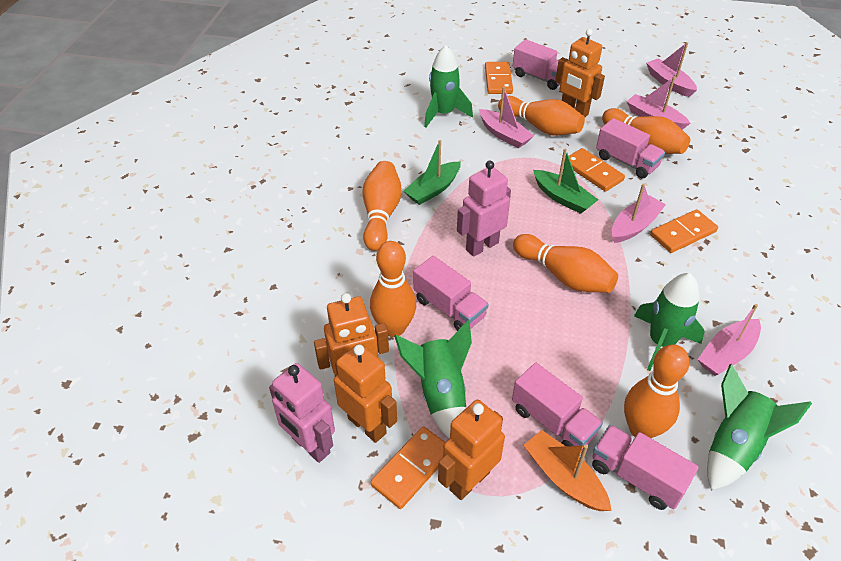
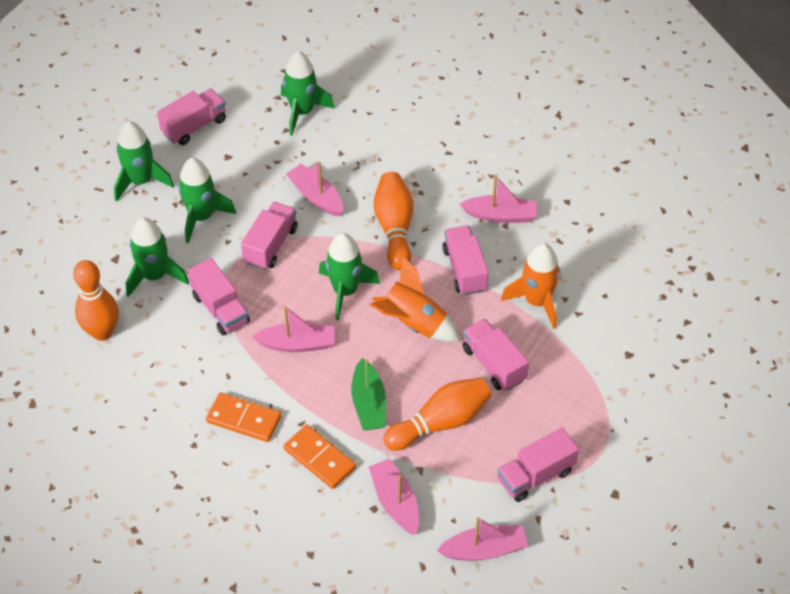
green boat: 2 -> 1
green rocket: 4 -> 5
orange boat: 1 -> 0
orange bowling pin: 6 -> 3
orange domino: 4 -> 2
orange robot: 4 -> 0
orange rocket: 0 -> 2
pink robot: 2 -> 0
pink truck: 5 -> 6

